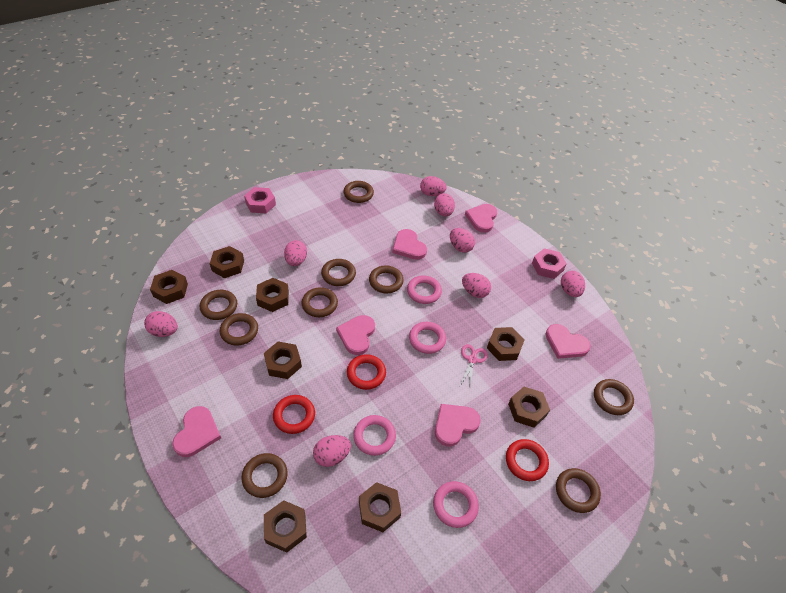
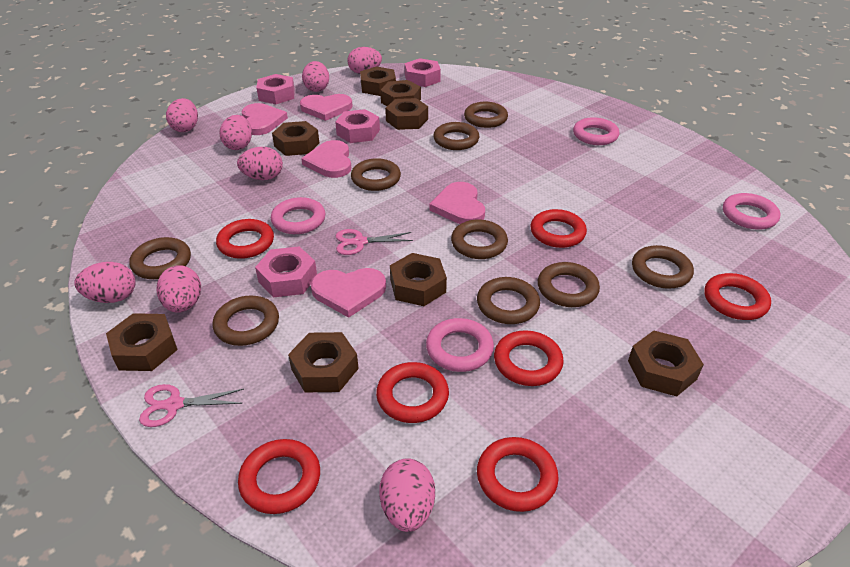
pink heart: 6 -> 5
pink nut: 2 -> 4
pink scissors: 1 -> 2
red ring: 3 -> 7

